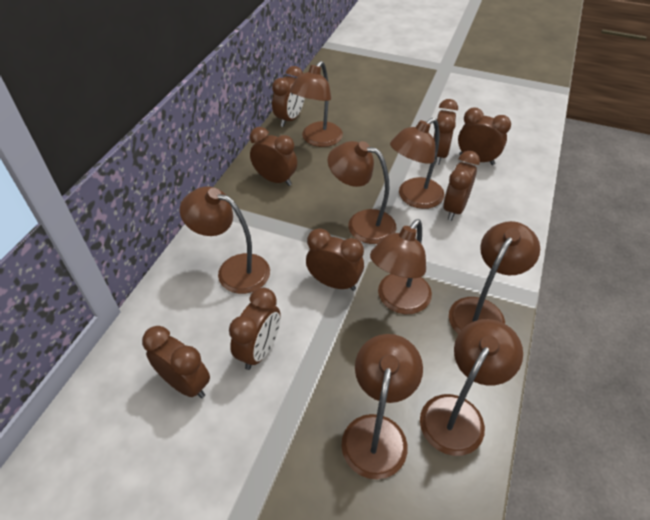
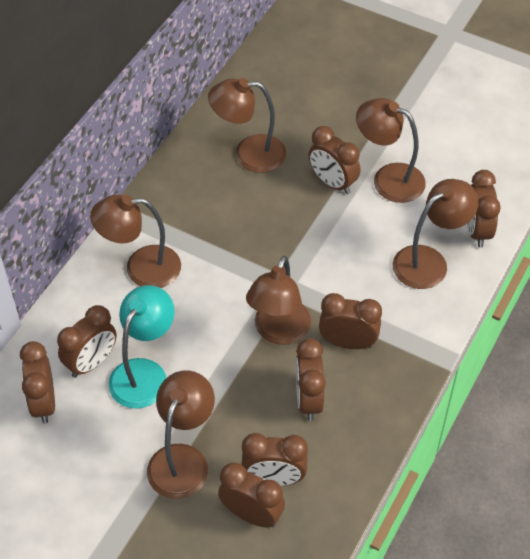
brown lamp: 8 -> 6
turquoise lamp: 0 -> 1

